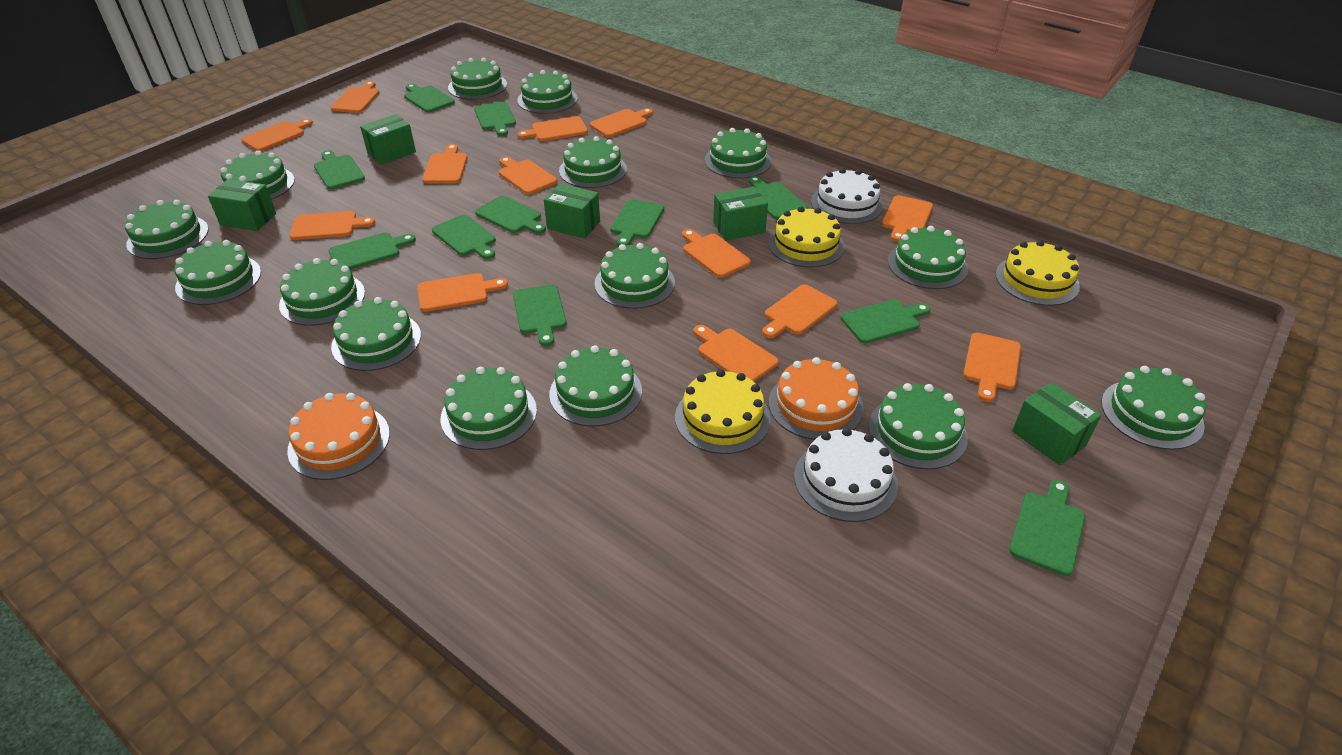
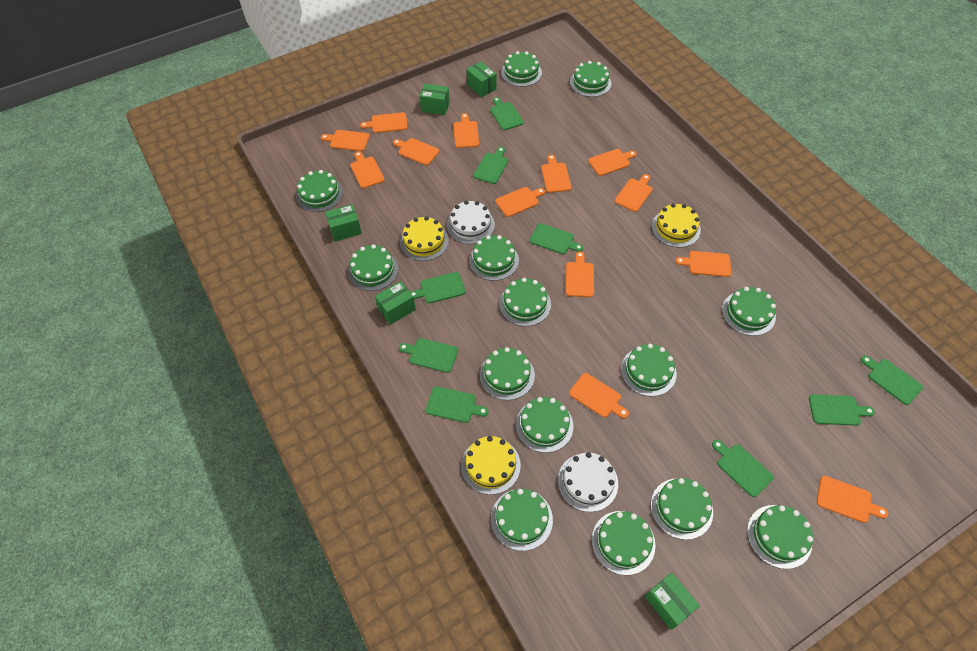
green cake: 15 -> 14
green cutting board: 11 -> 9
orange cake: 2 -> 0

